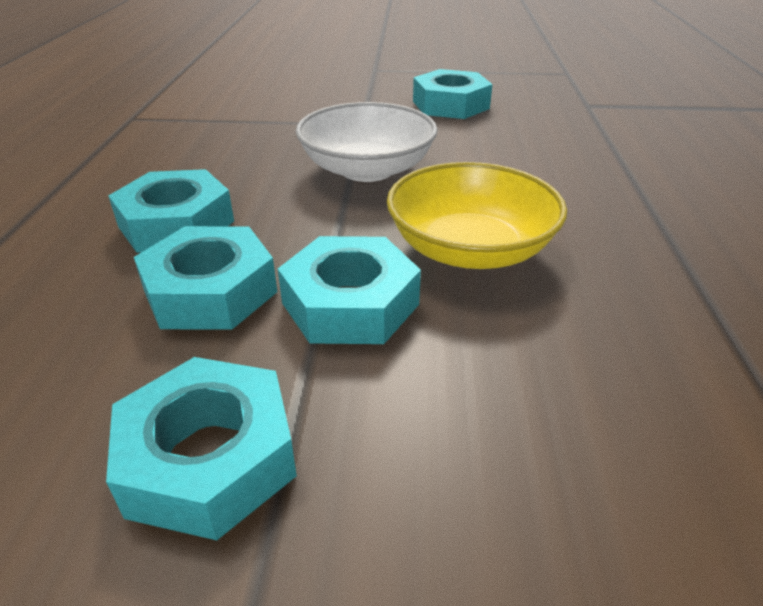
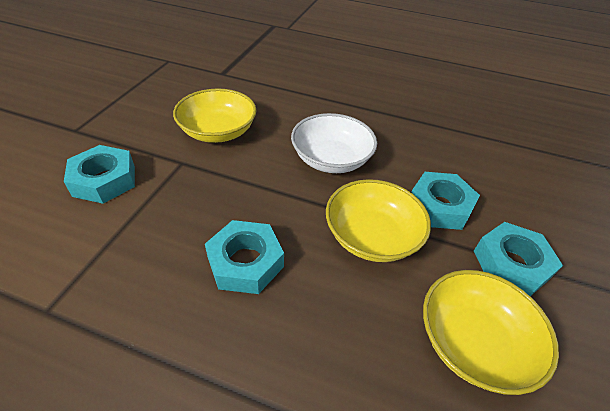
turquoise nut: 5 -> 4
yellow bowl: 1 -> 3

